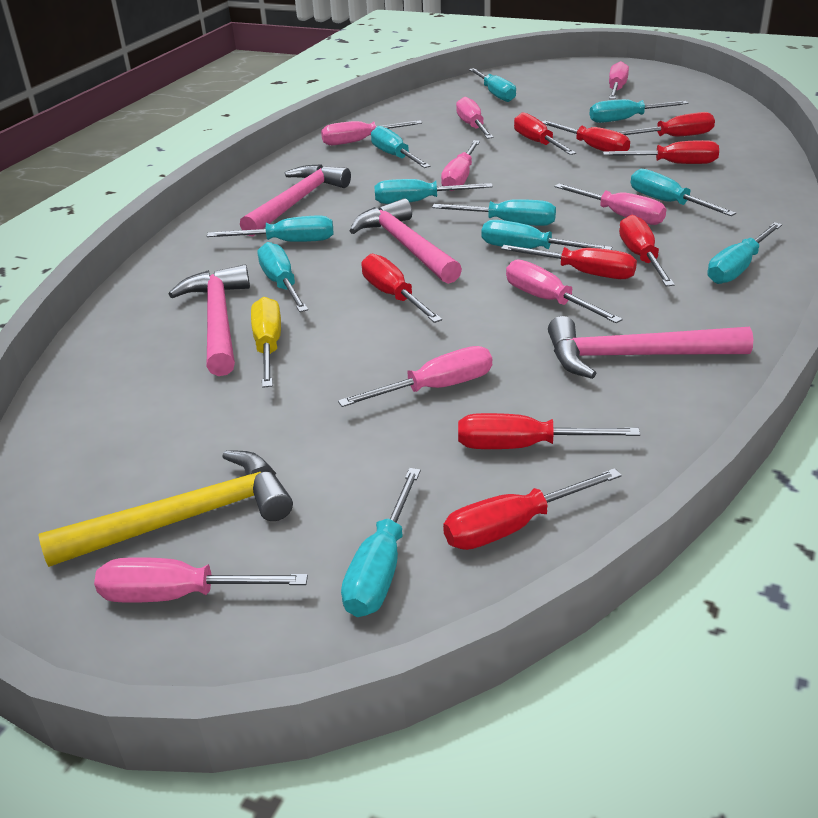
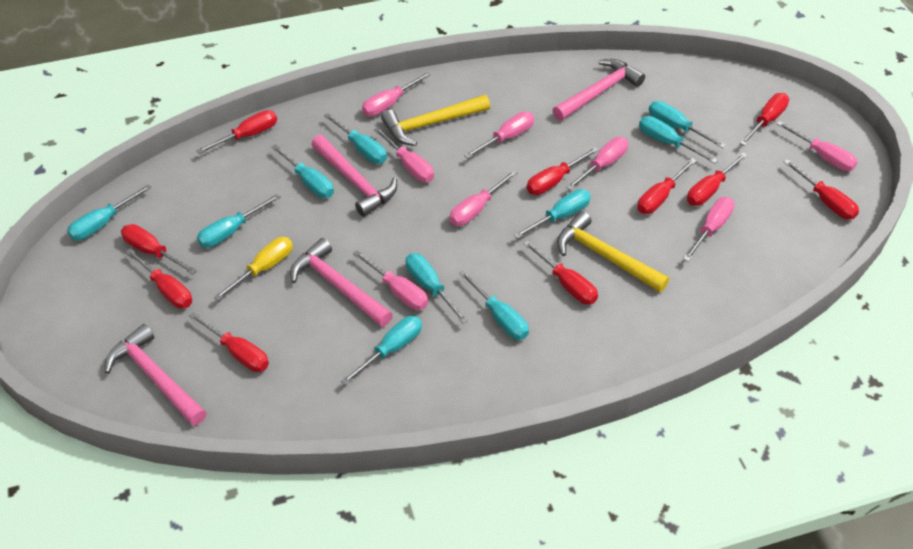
red screwdriver: 9 -> 10
turquoise screwdriver: 11 -> 10
yellow hammer: 1 -> 2

